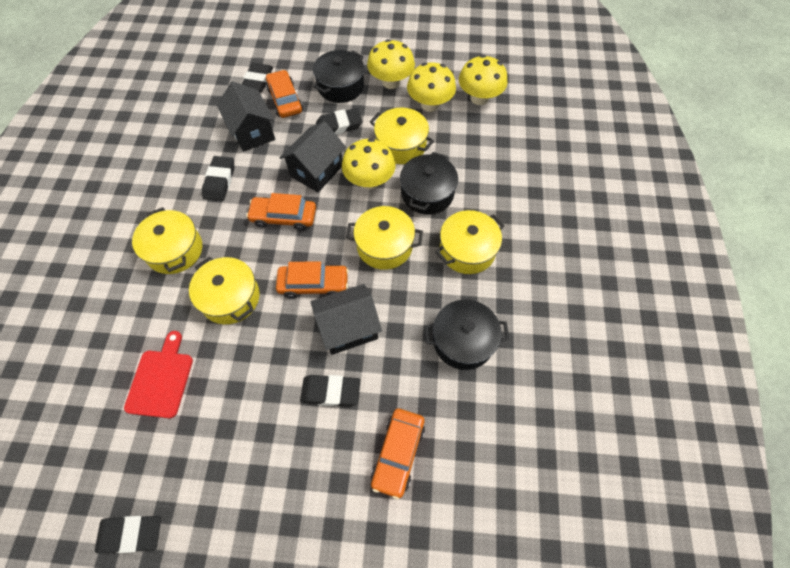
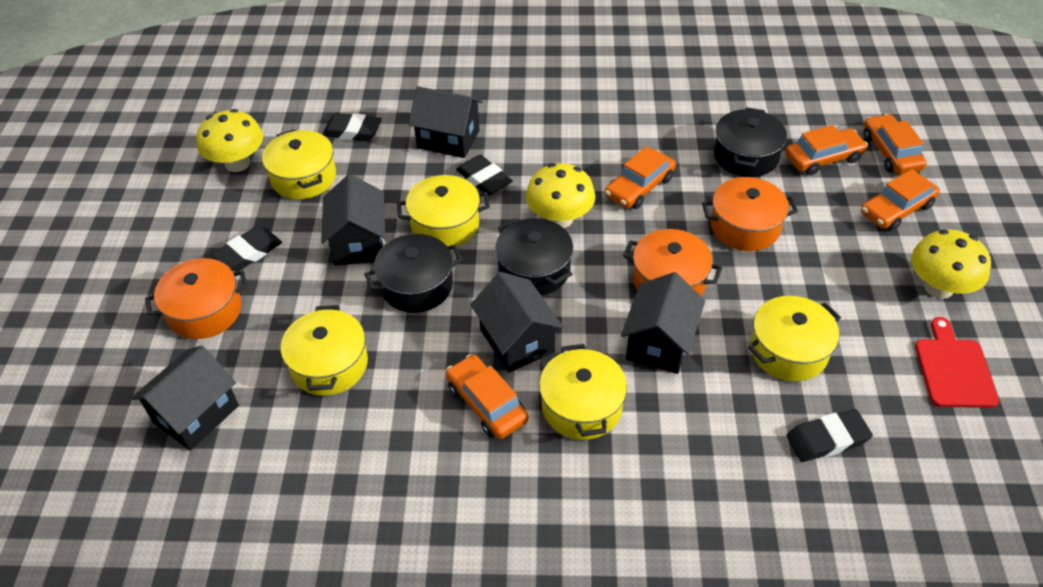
black eraser: 5 -> 4
black house: 3 -> 5
orange car: 4 -> 5
orange pot: 0 -> 3
yellow mushroom: 4 -> 3

